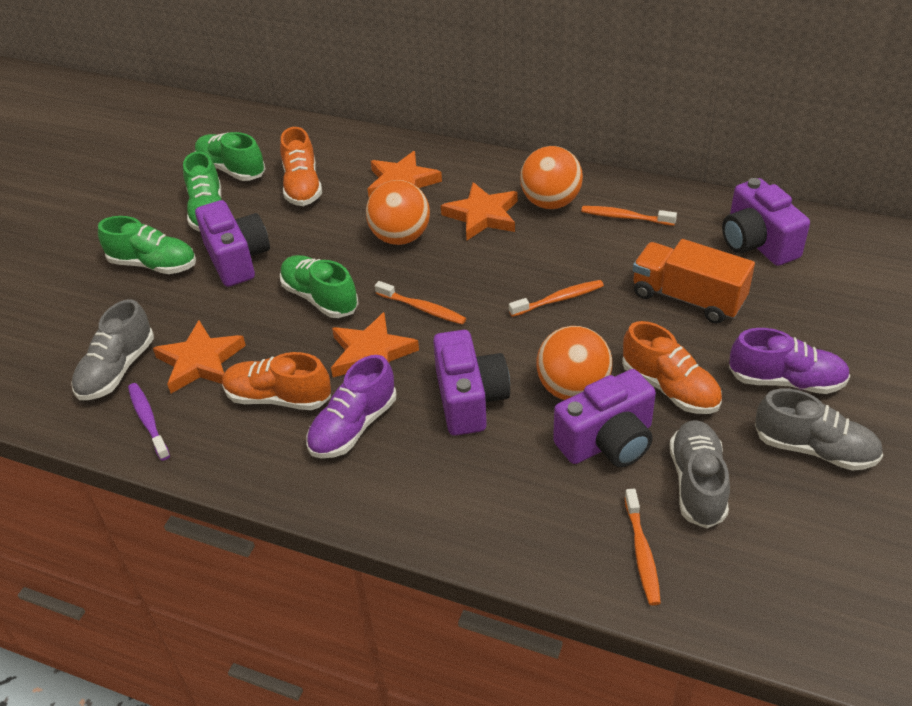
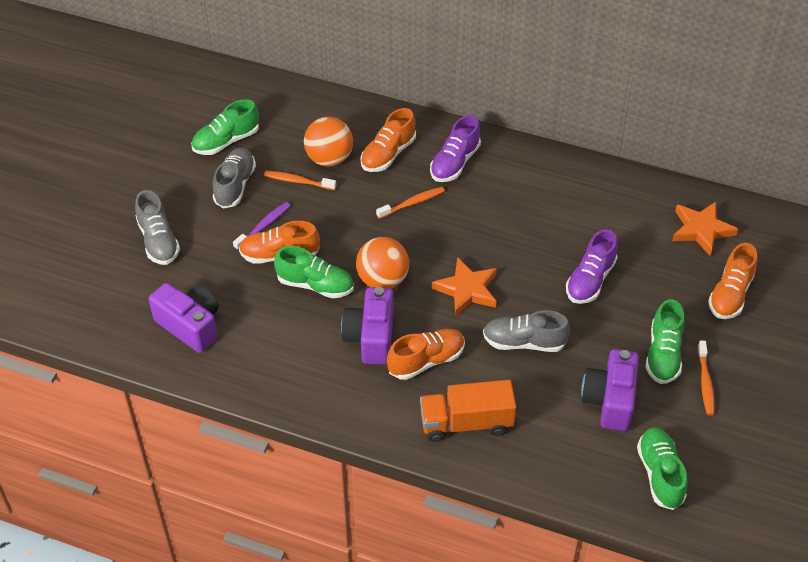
orange ball: 3 -> 2
orange shoe: 3 -> 4
orange star: 4 -> 2
orange toothbrush: 4 -> 3
purple camera: 4 -> 3

